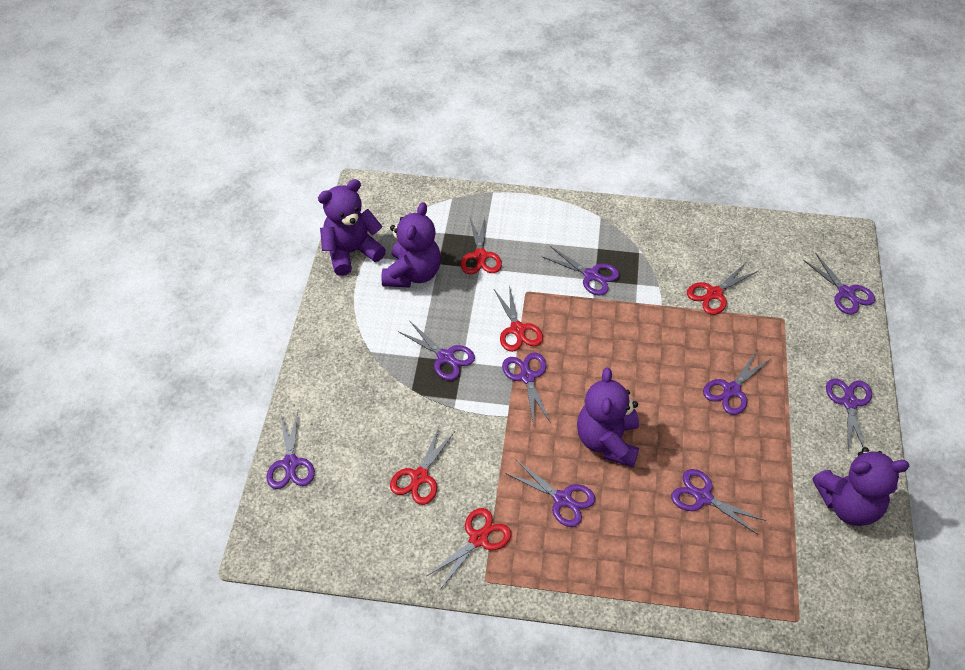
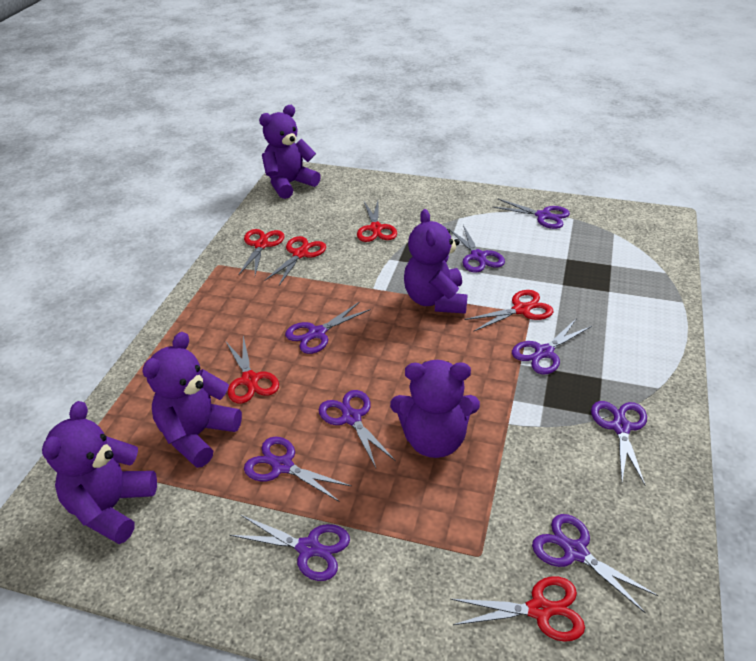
purple teddy bear: 4 -> 5
red scissors: 5 -> 6

